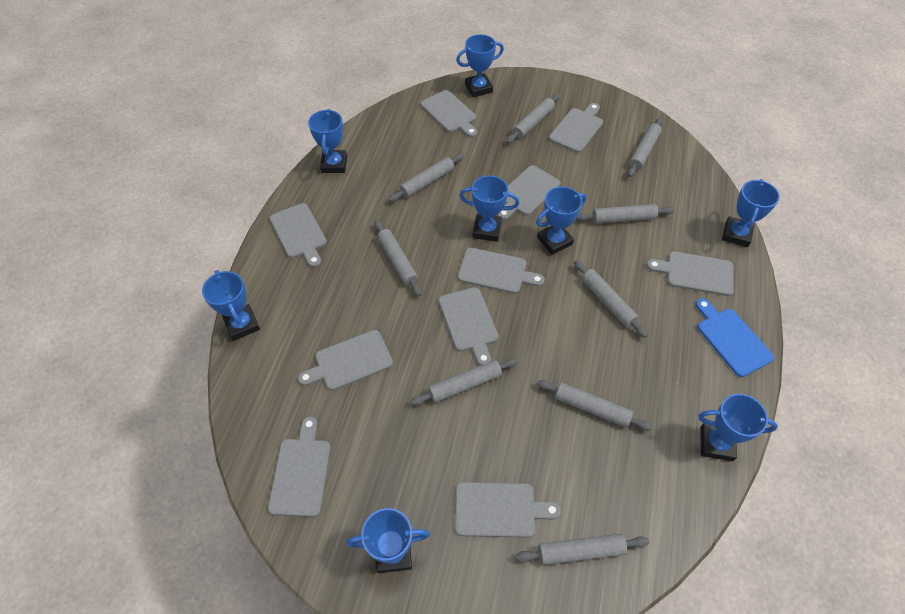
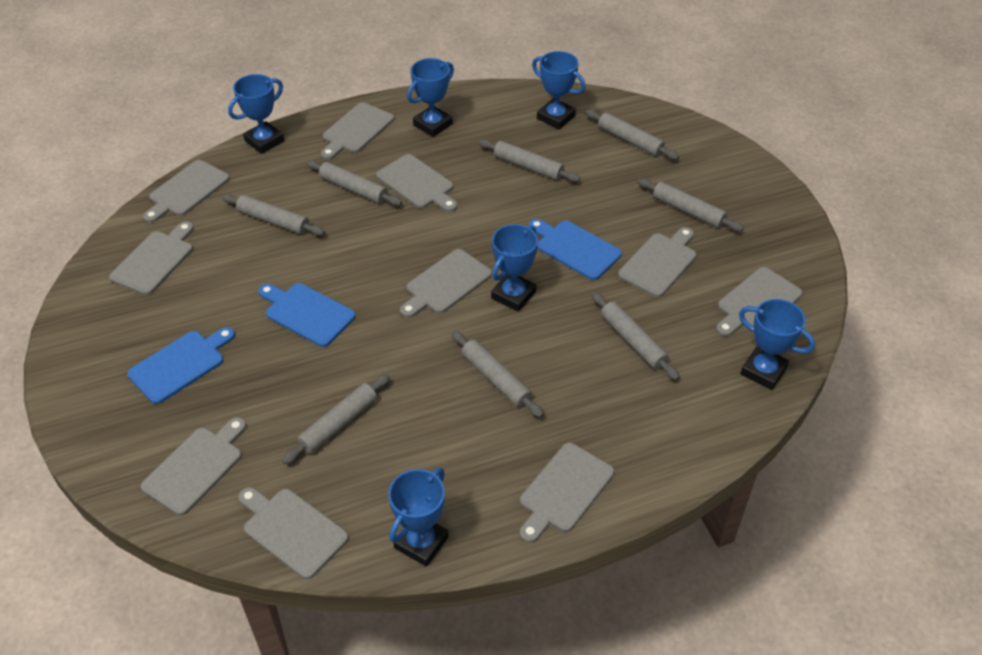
blue cutting board: 1 -> 3
blue trophy: 8 -> 6
grey rolling pin: 9 -> 8

